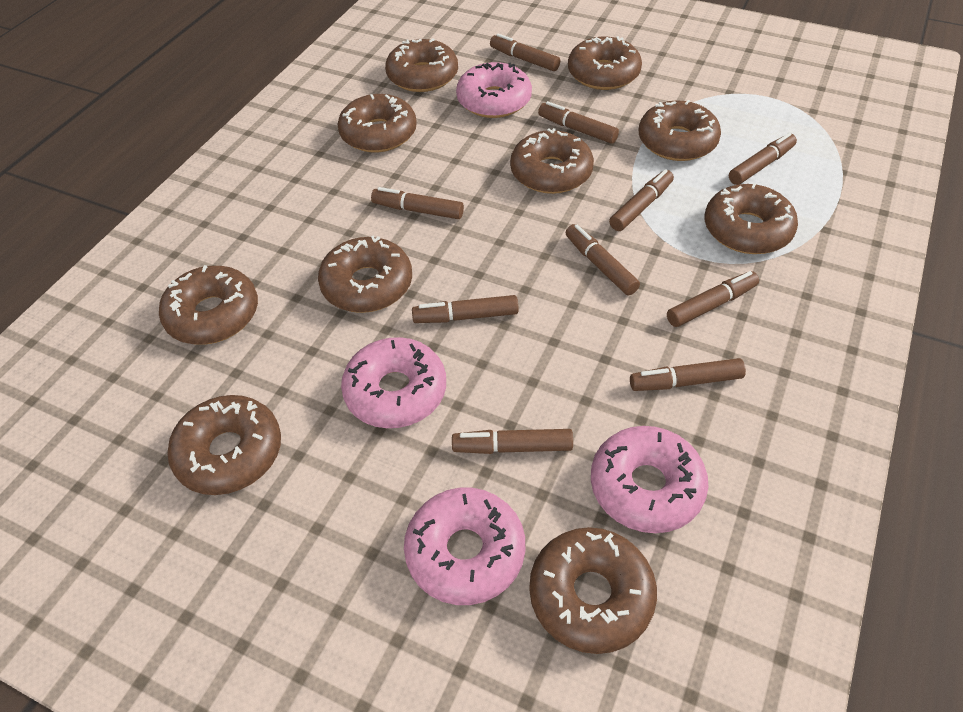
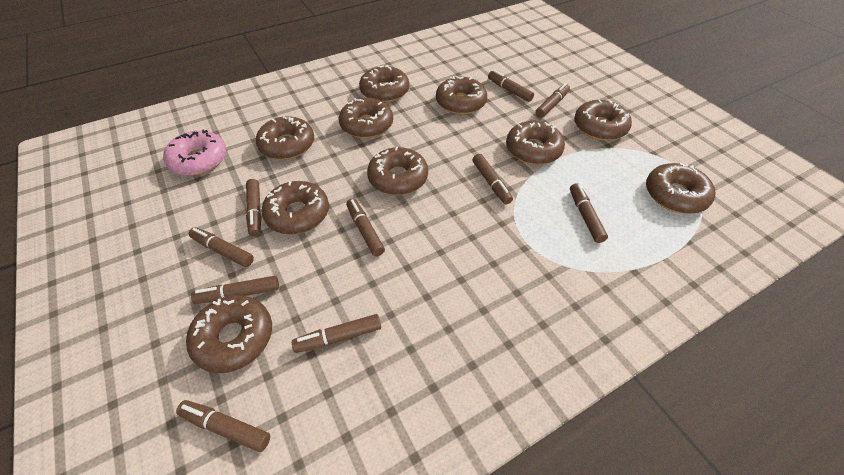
pink donut: 4 -> 1

